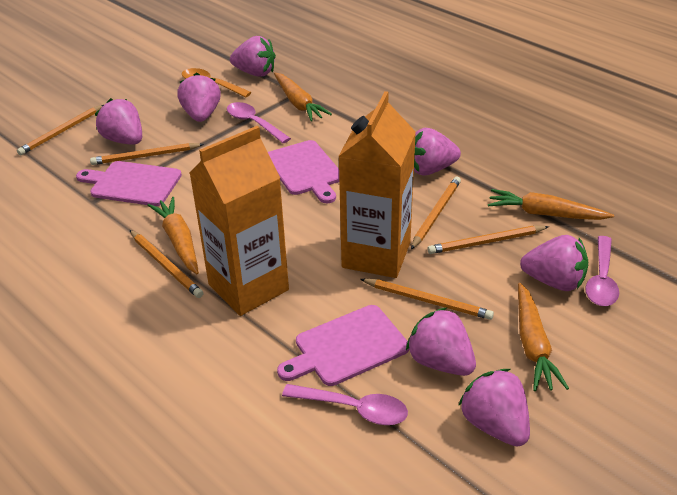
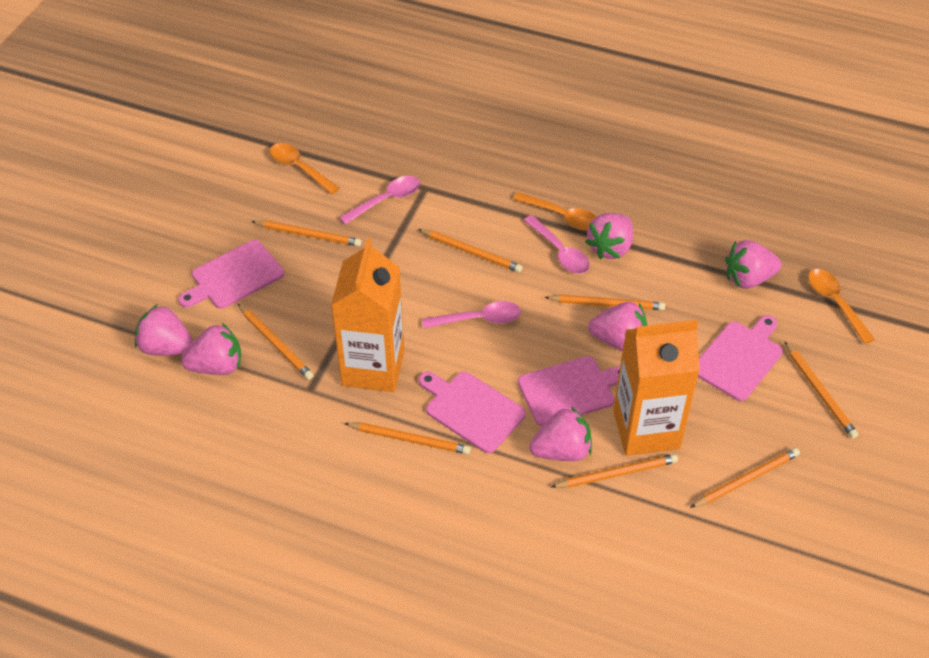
orange carrot: 4 -> 0
orange pencil: 6 -> 8
orange spoon: 1 -> 3
pink cutting board: 3 -> 4
pink strawberry: 7 -> 6

